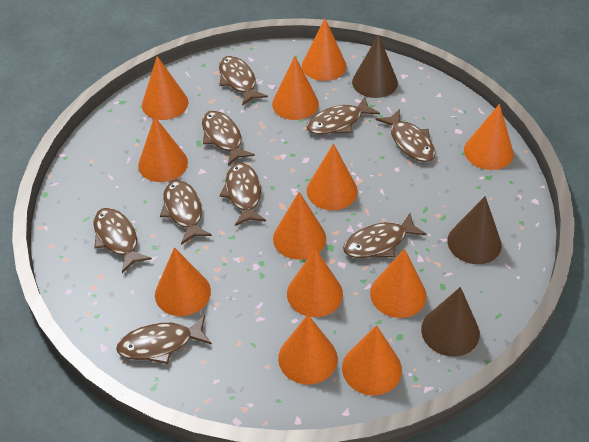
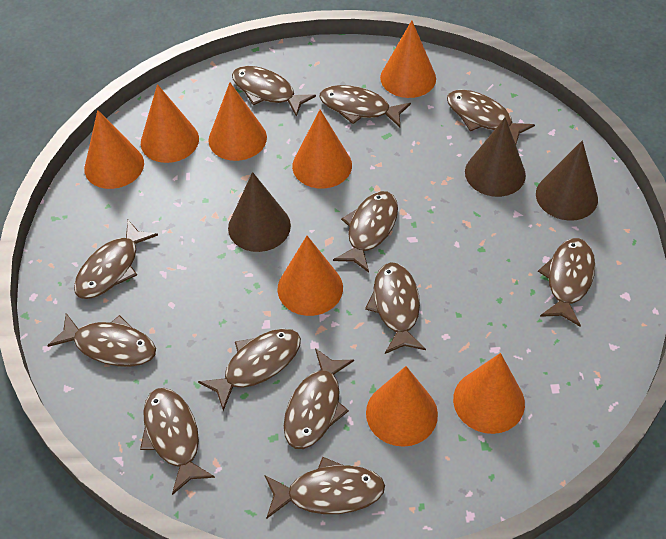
brown fish: 9 -> 12
orange cone: 12 -> 8

